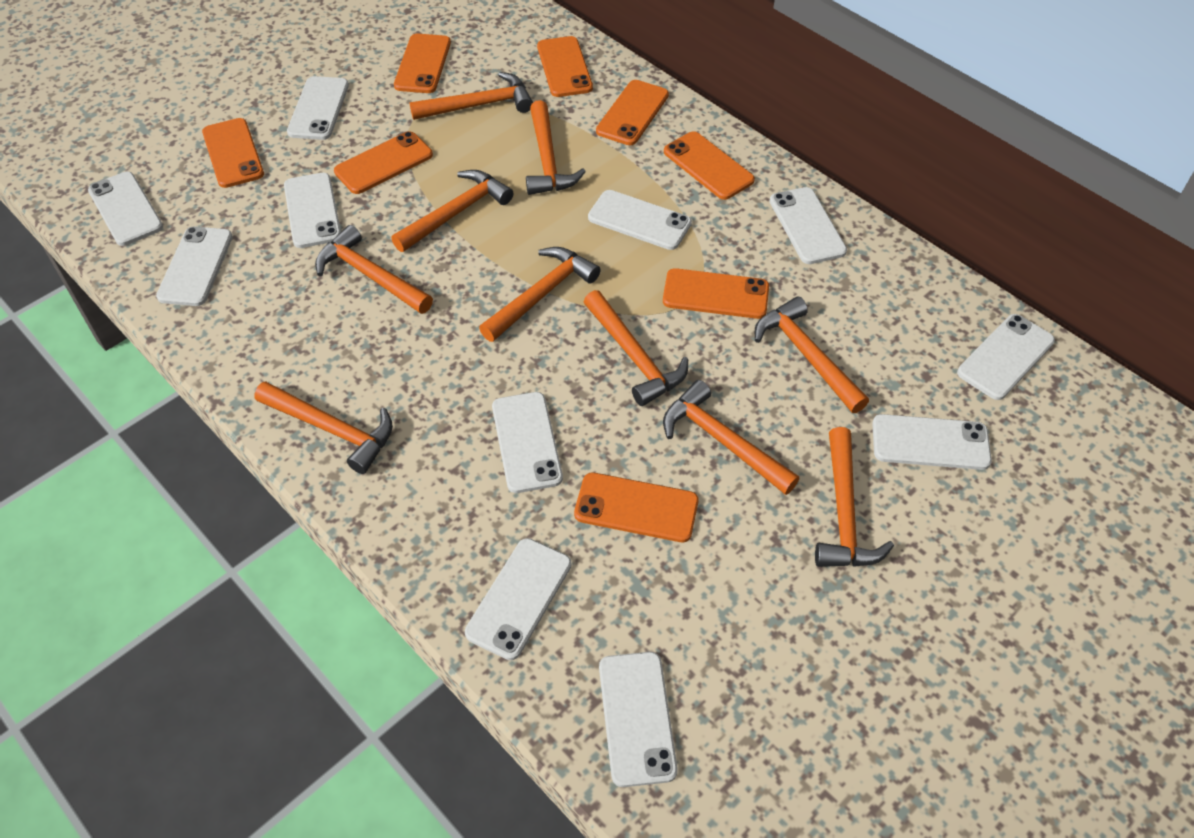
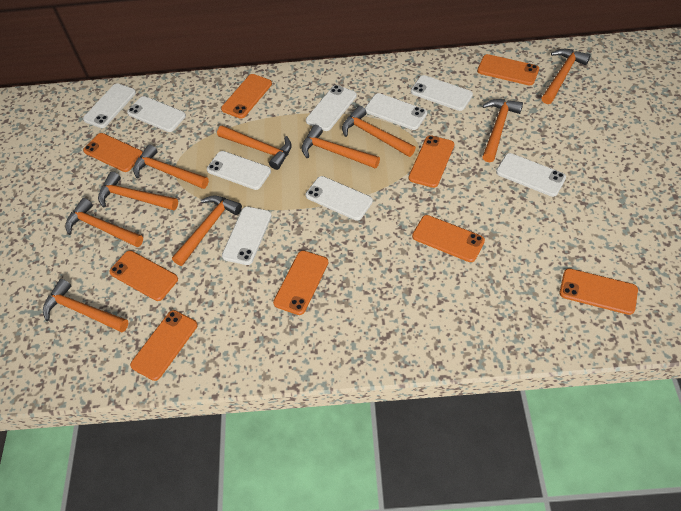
orange phone: 8 -> 9
white phone: 11 -> 9

